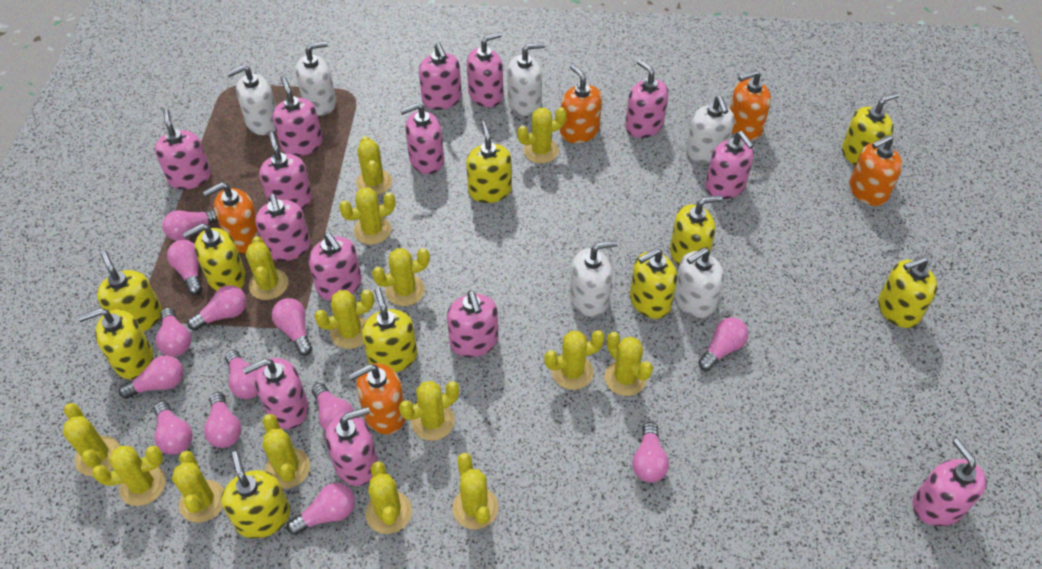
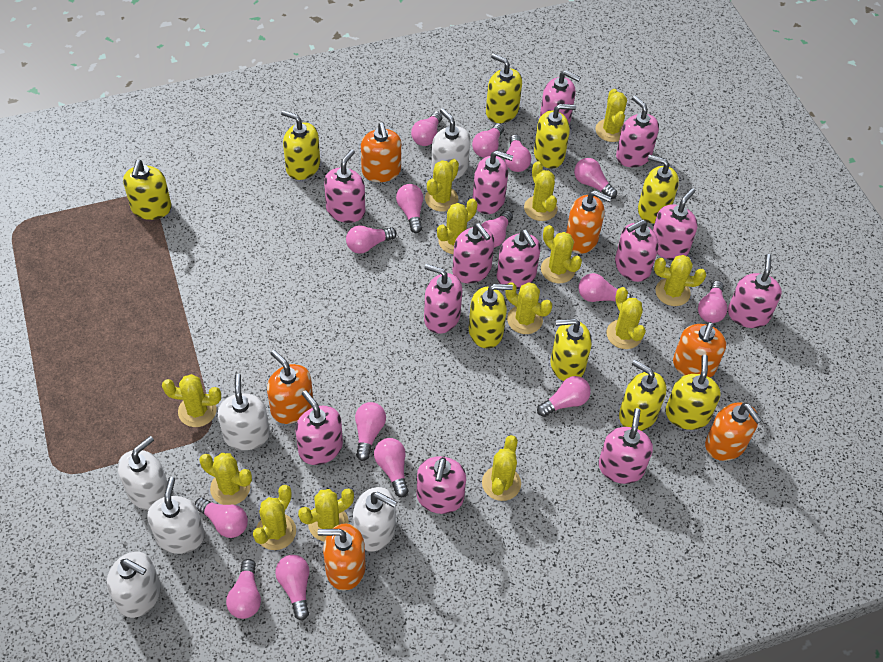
orange soap dispenser: 5 -> 6
pink light bulb: 13 -> 15
pink soap dispenser: 14 -> 13
yellow cactus: 15 -> 13
yellow soap dispenser: 10 -> 9

